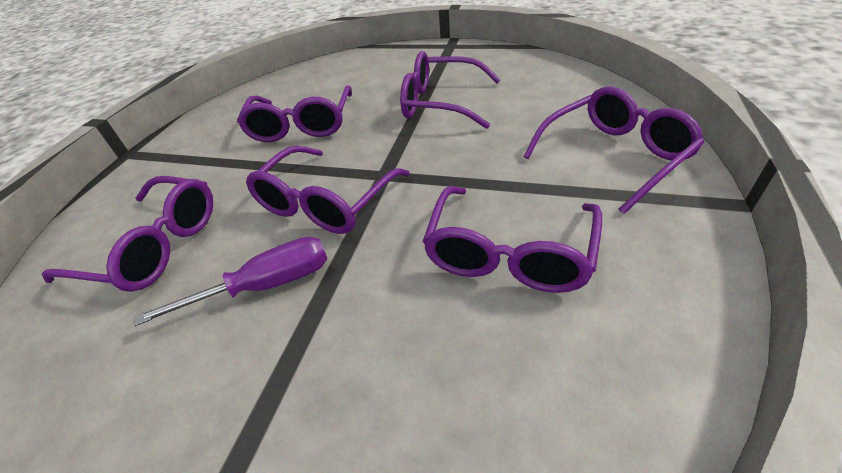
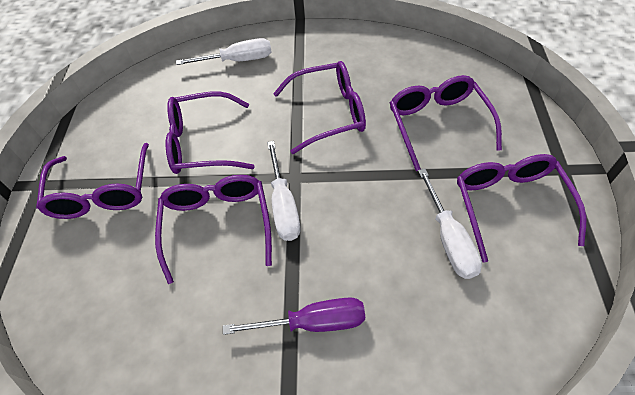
white screwdriver: 0 -> 3

